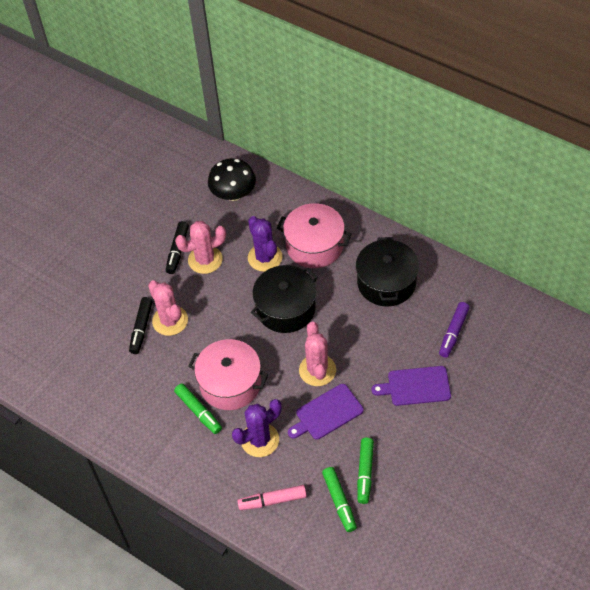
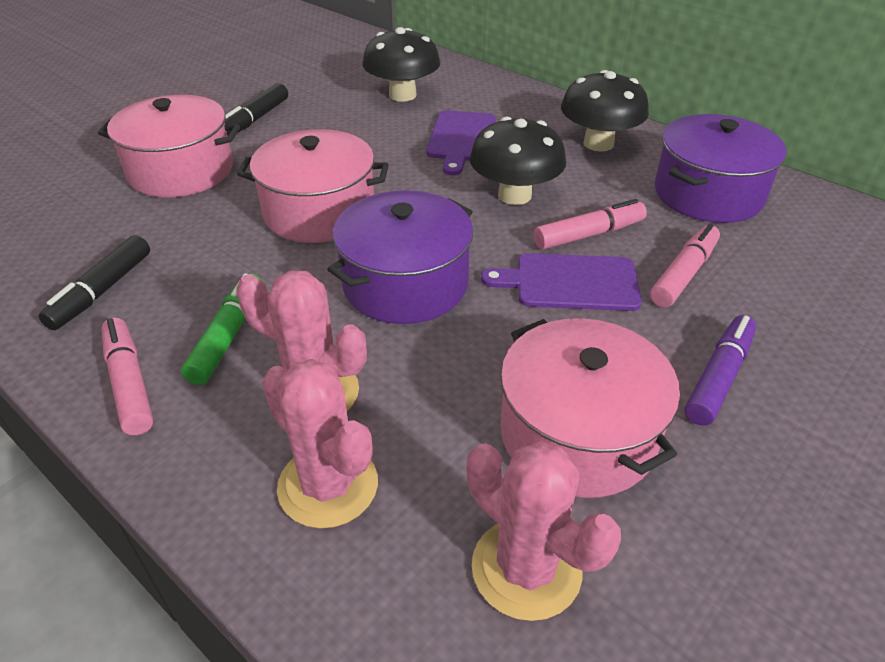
black mushroom: 1 -> 3
black pot: 2 -> 0
green marker: 3 -> 1
pink marker: 1 -> 3
pink pot: 2 -> 3
purple cactus: 2 -> 0
purple pot: 0 -> 2

